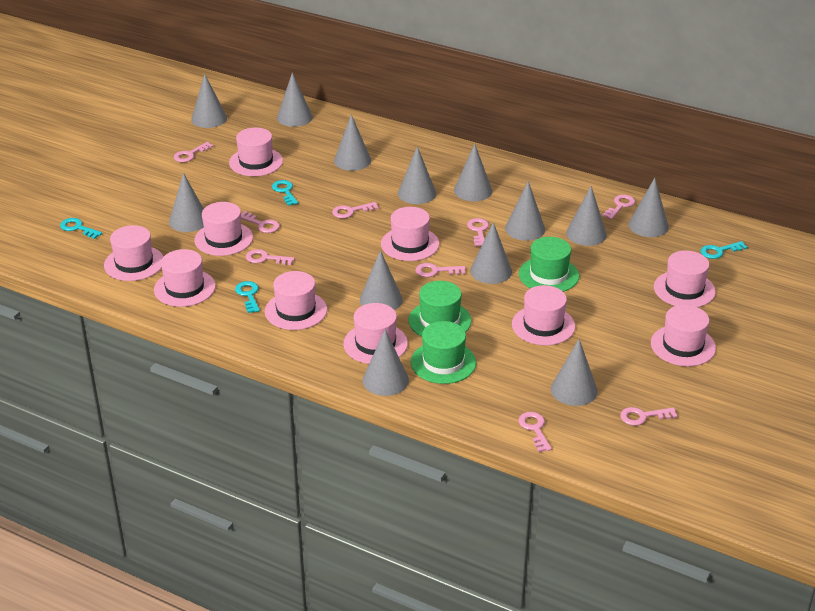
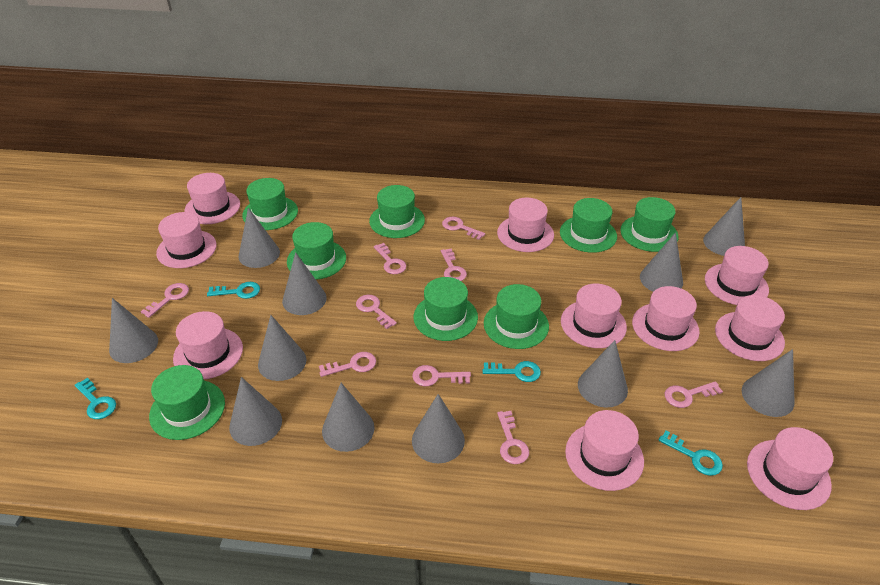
green hat: 3 -> 8
grey cone: 13 -> 11

